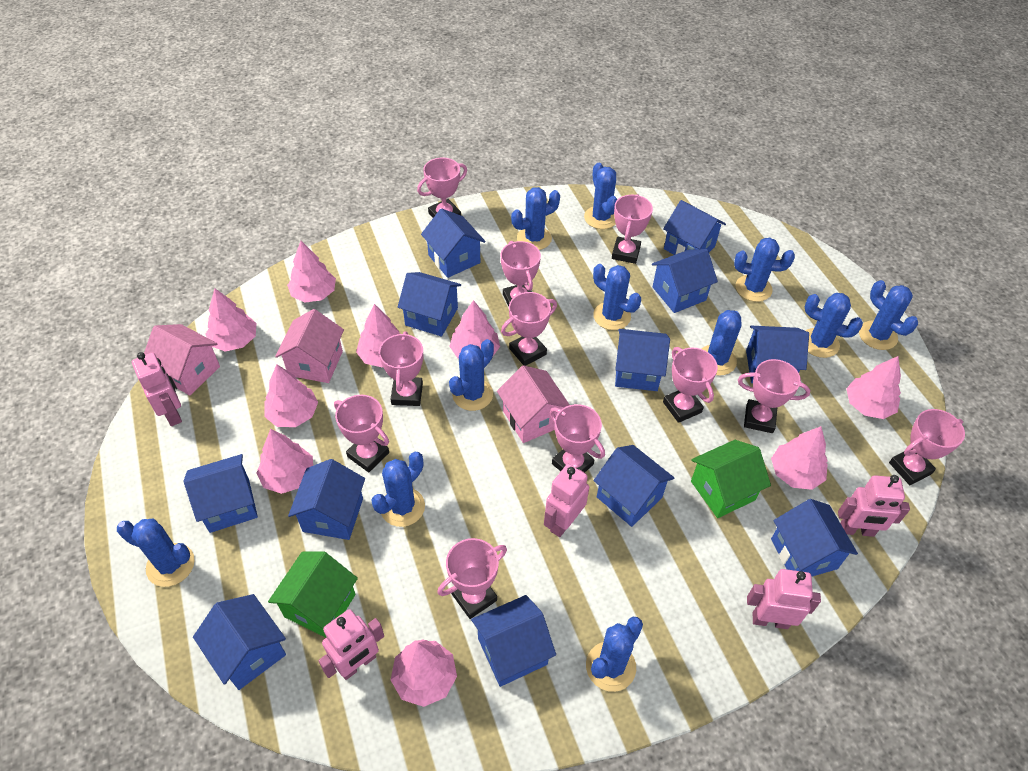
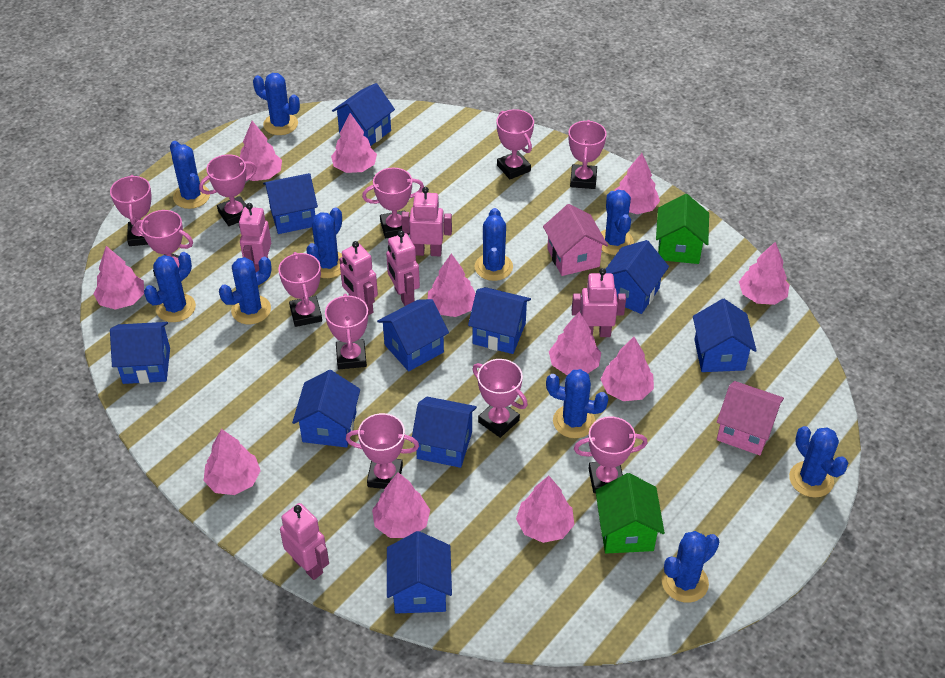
blue cactus: 11 -> 10
blue house: 12 -> 10
pink house: 3 -> 2
pink robot: 5 -> 6
pink tree: 9 -> 11

